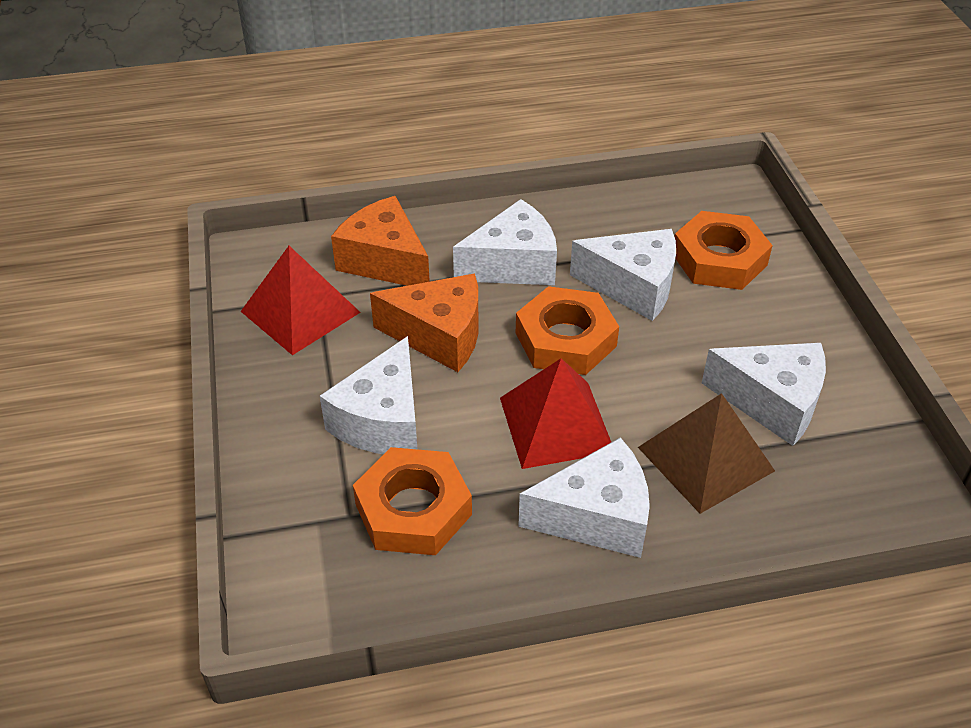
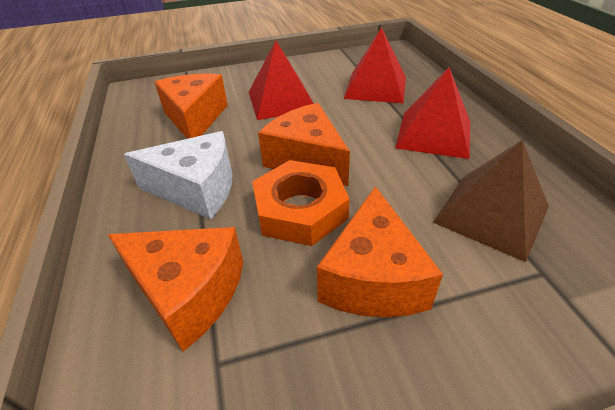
orange cheese: 2 -> 4
orange nut: 3 -> 1
red pyramid: 2 -> 3
white cheese: 5 -> 1

